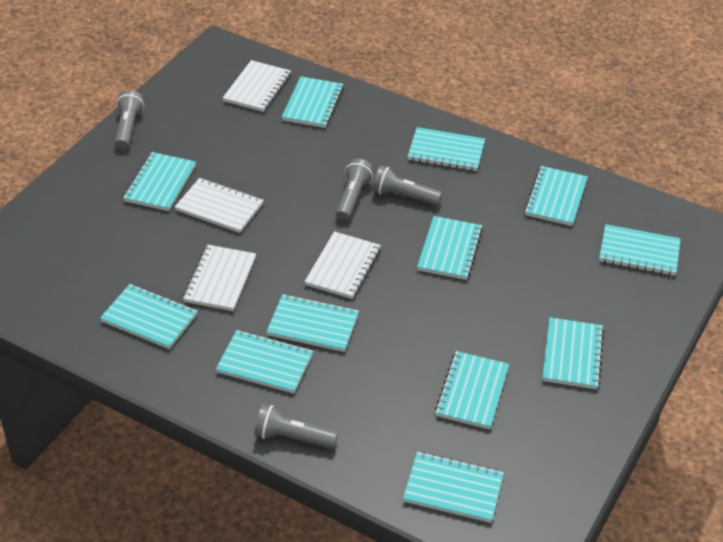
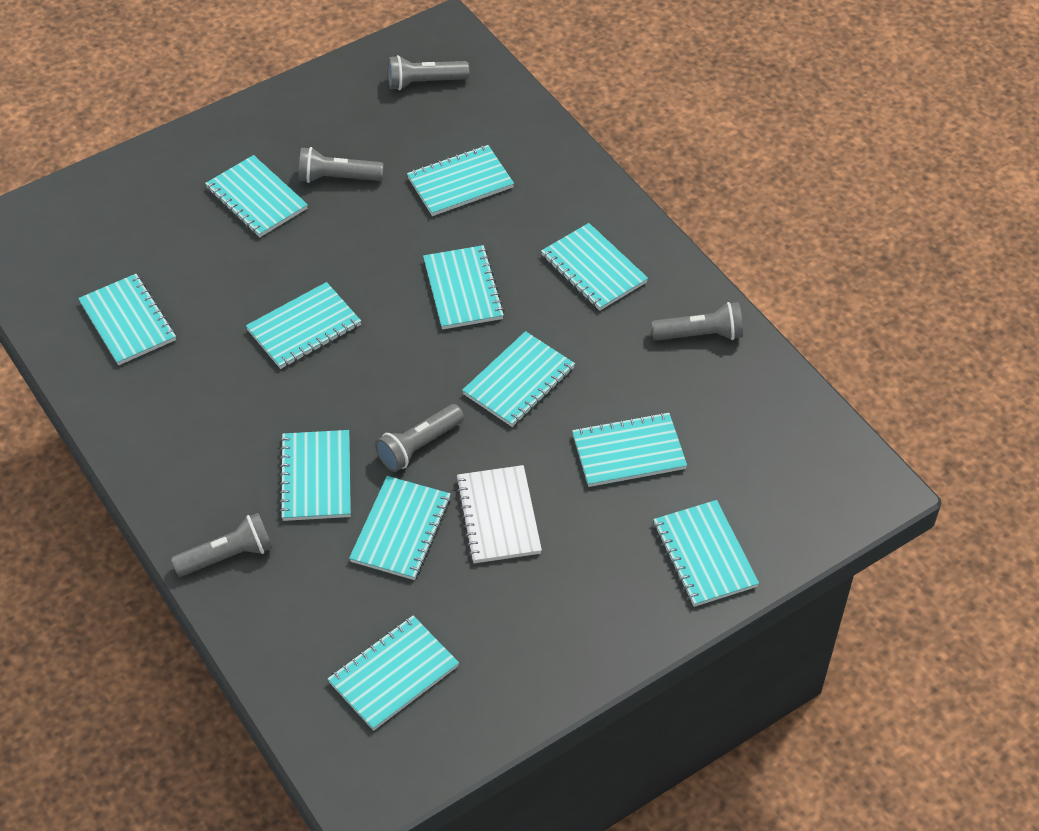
grey flashlight: 4 -> 5
white notebook: 4 -> 1

